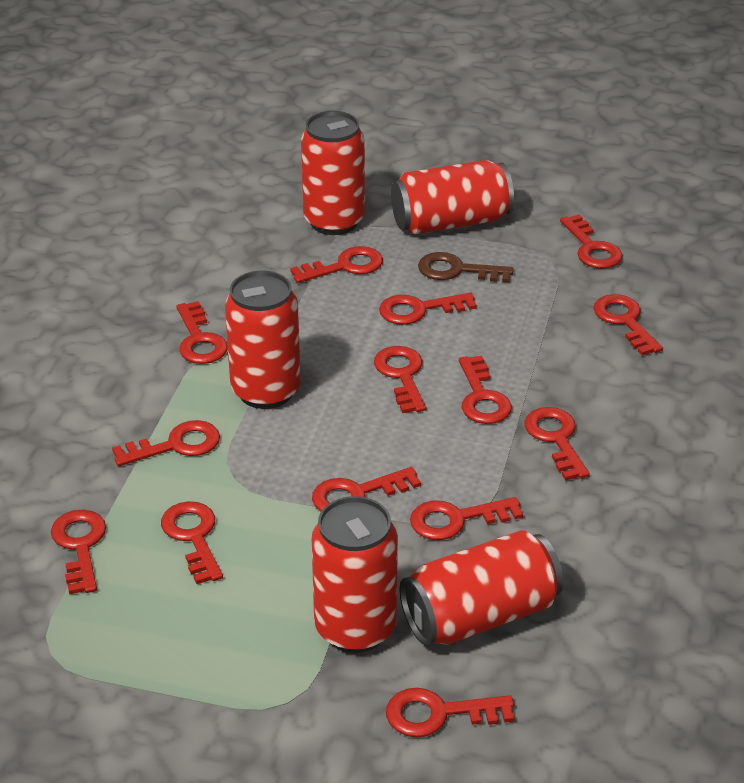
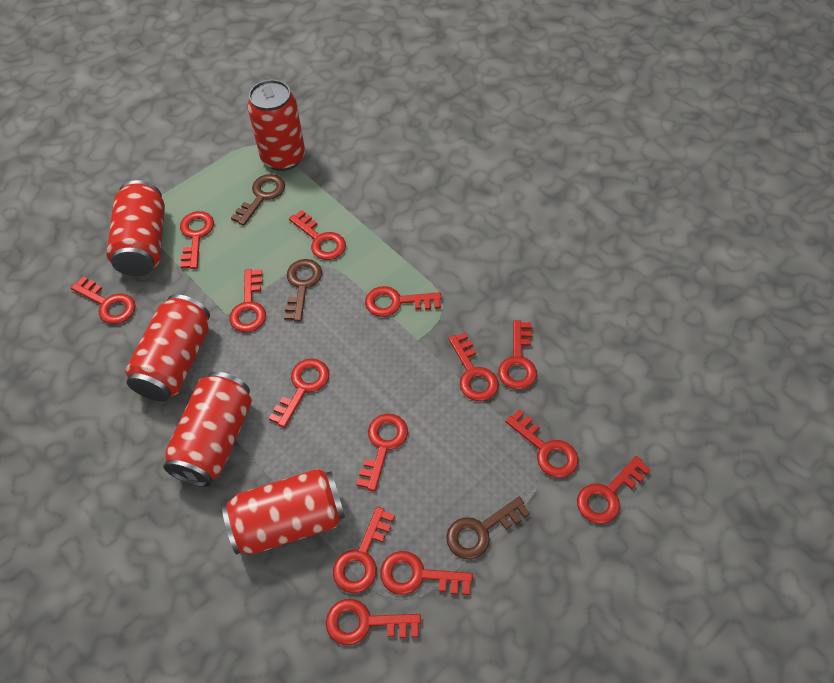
brown key: 1 -> 3

